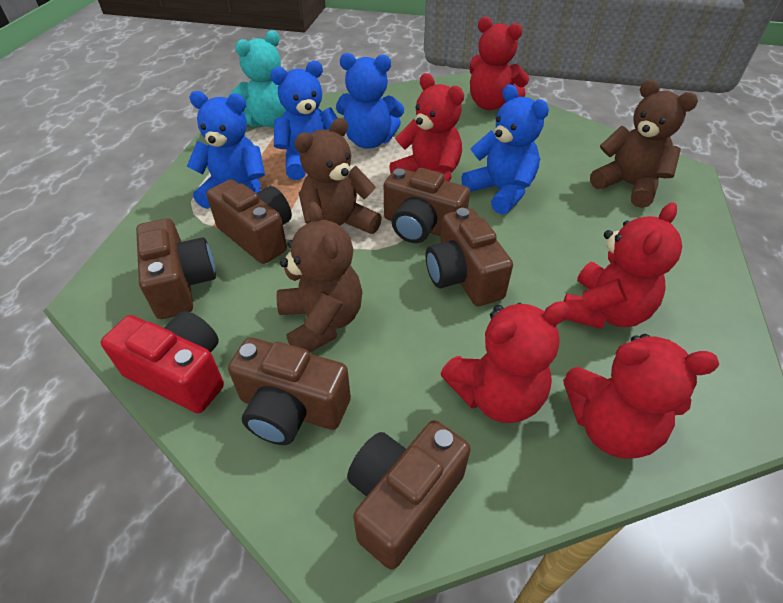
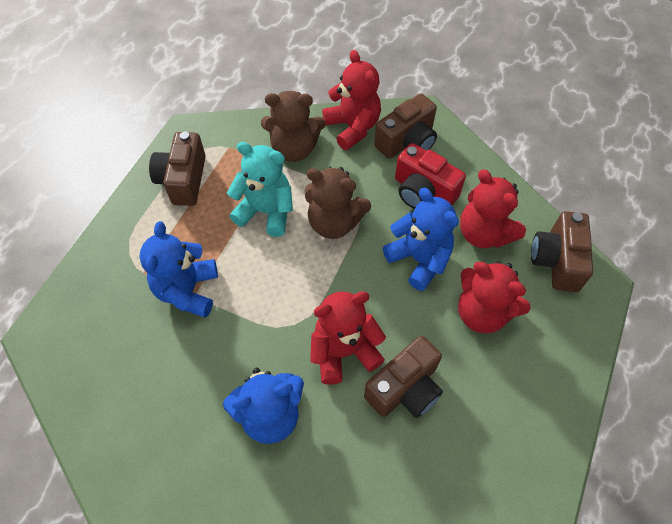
blue teddy bear: 4 -> 3
brown camera: 6 -> 4
brown teddy bear: 3 -> 2
red teddy bear: 5 -> 4

